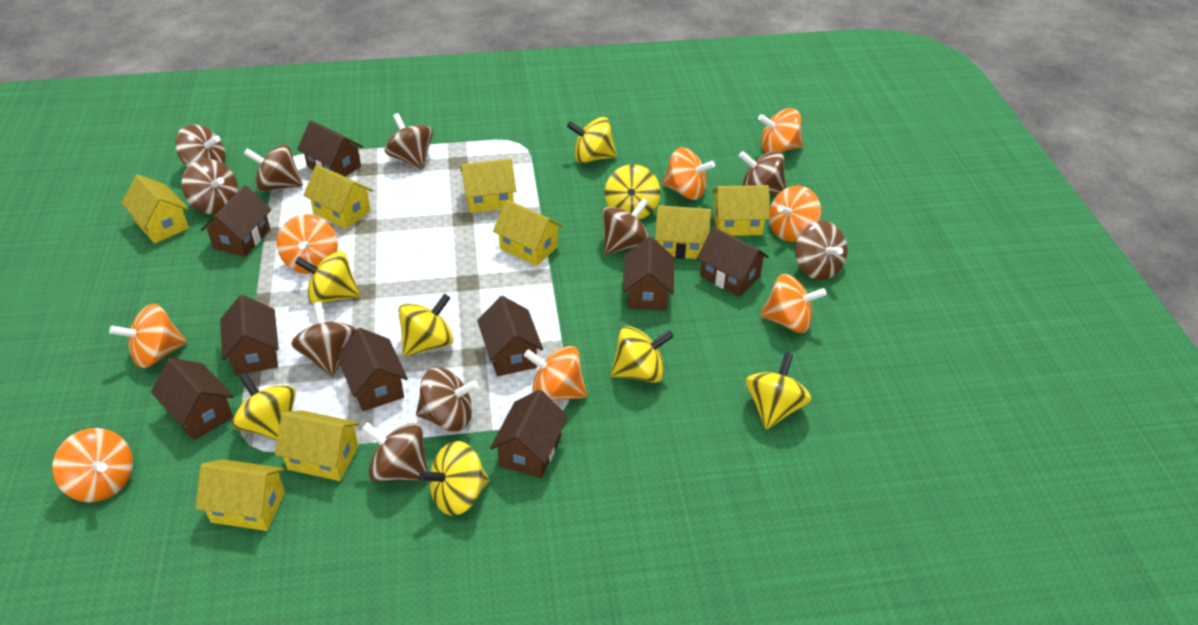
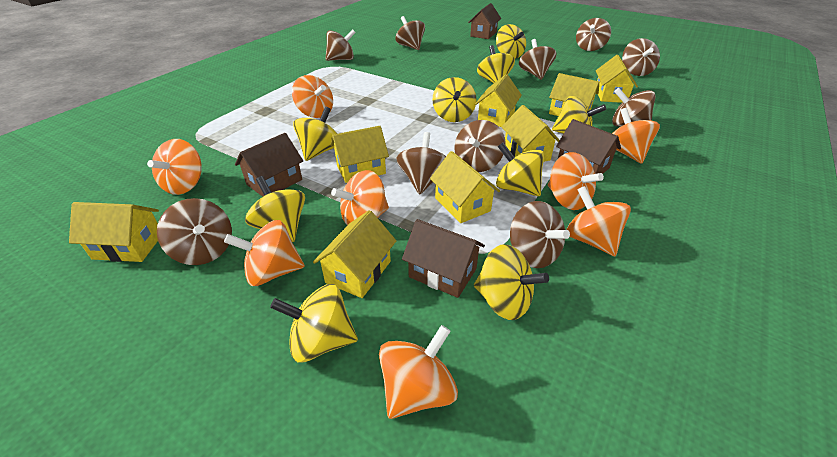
brown house: 9 -> 4
yellow spinning top: 8 -> 9

